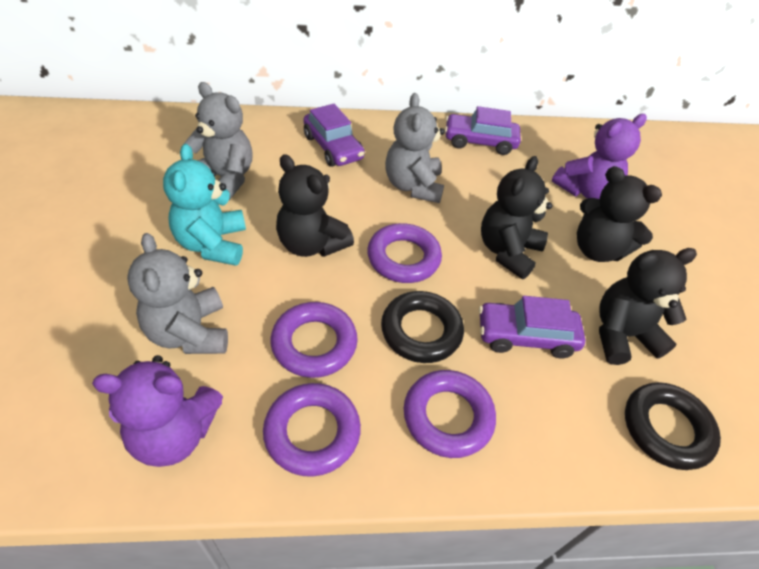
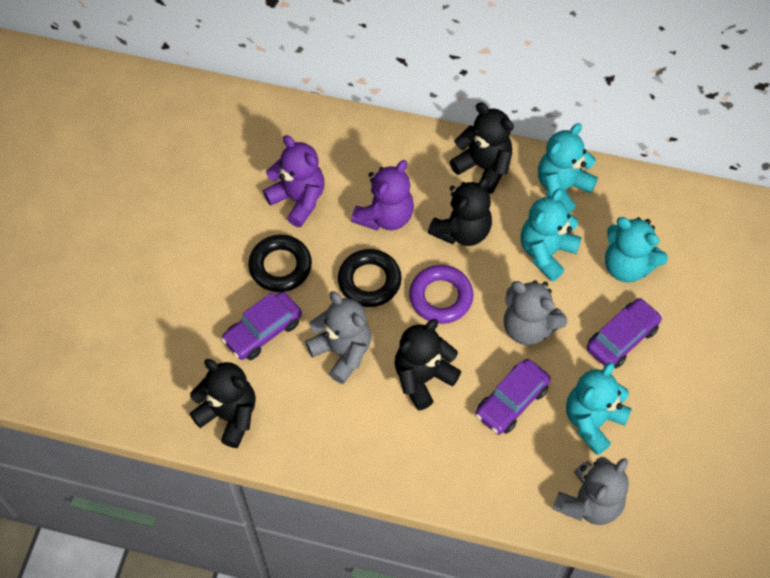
purple ring: 4 -> 1
turquoise teddy bear: 1 -> 4

